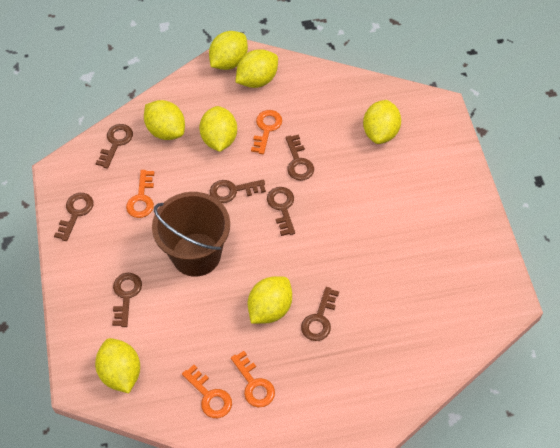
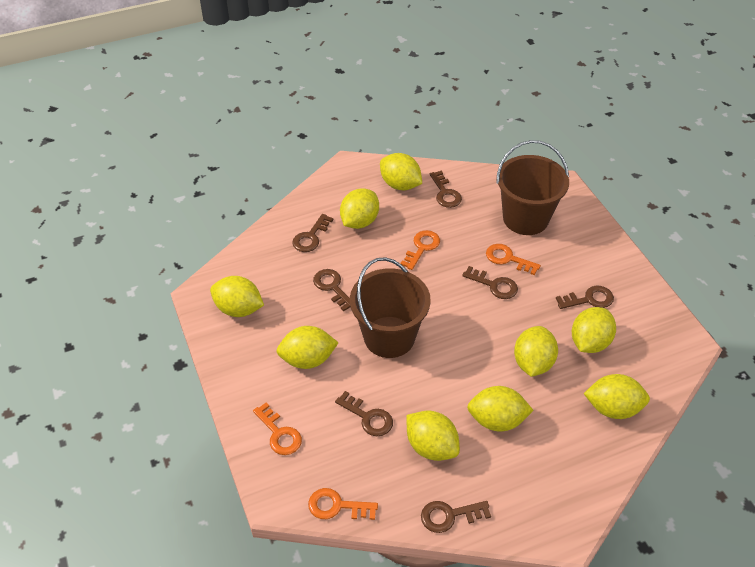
brown bucket: 1 -> 2
yellow lemon: 7 -> 9

